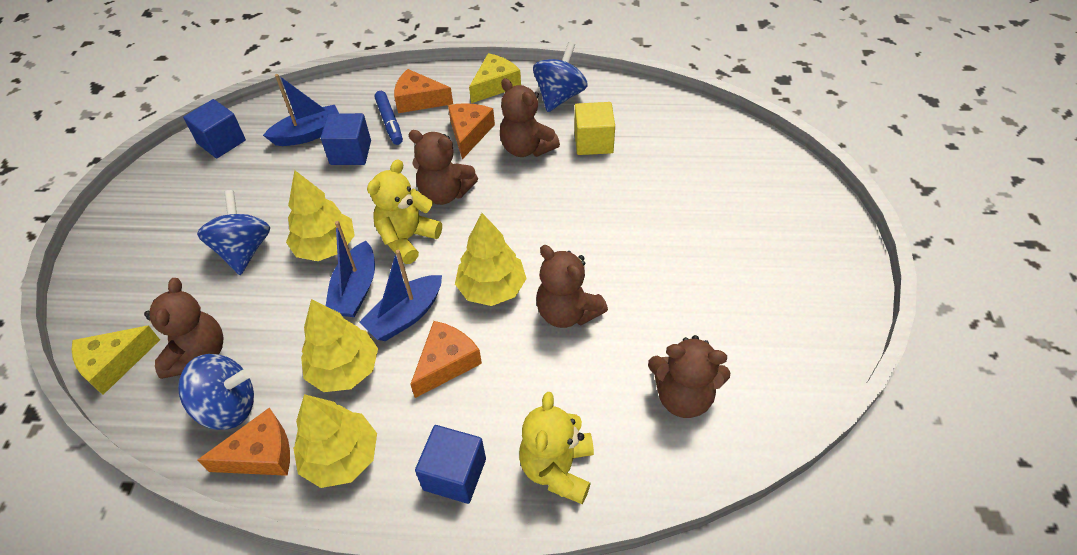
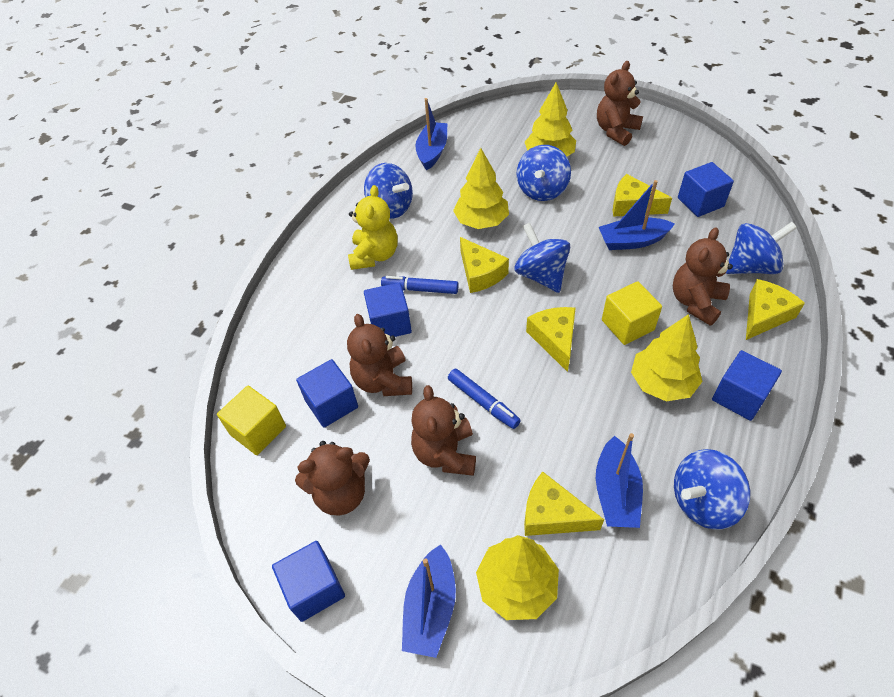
blue boat: 3 -> 4
blue cube: 3 -> 5
blue marker: 1 -> 2
blue spinning top: 3 -> 5
orange cheese: 4 -> 0
yellow cheese: 2 -> 5
yellow cube: 1 -> 2
yellow teddy bear: 2 -> 1

